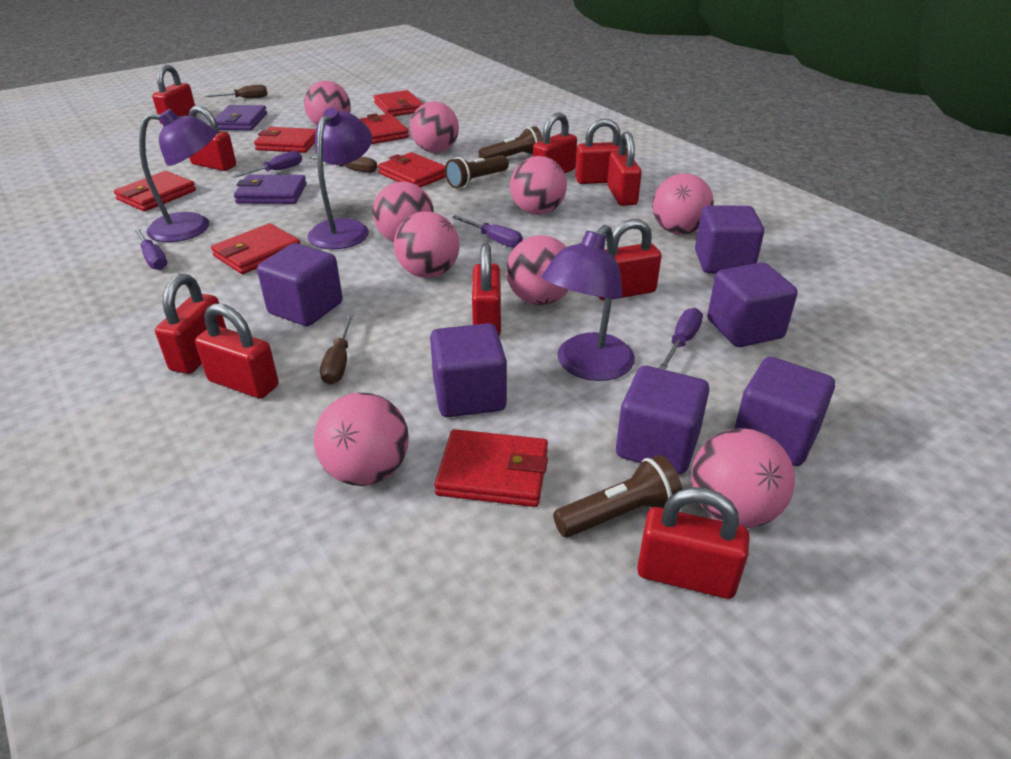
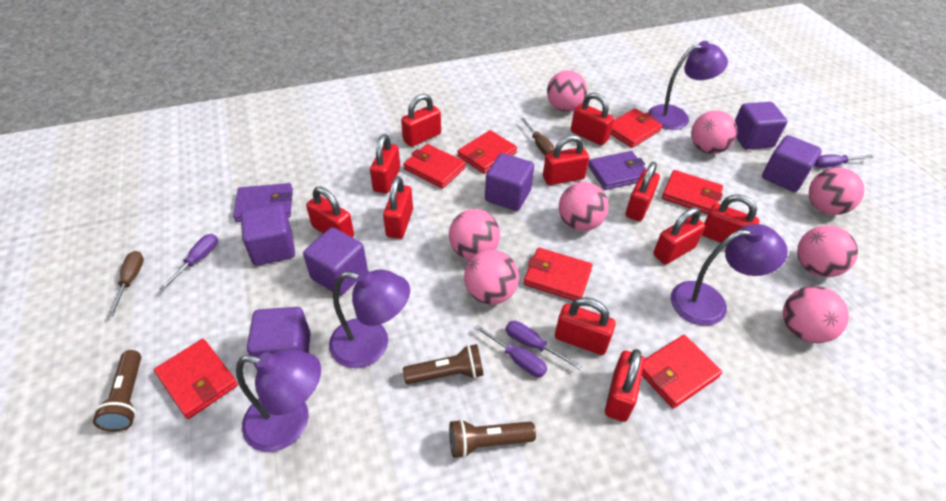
brown screwdriver: 3 -> 2
pink ball: 9 -> 8
purple lamp: 3 -> 4
red padlock: 10 -> 11

